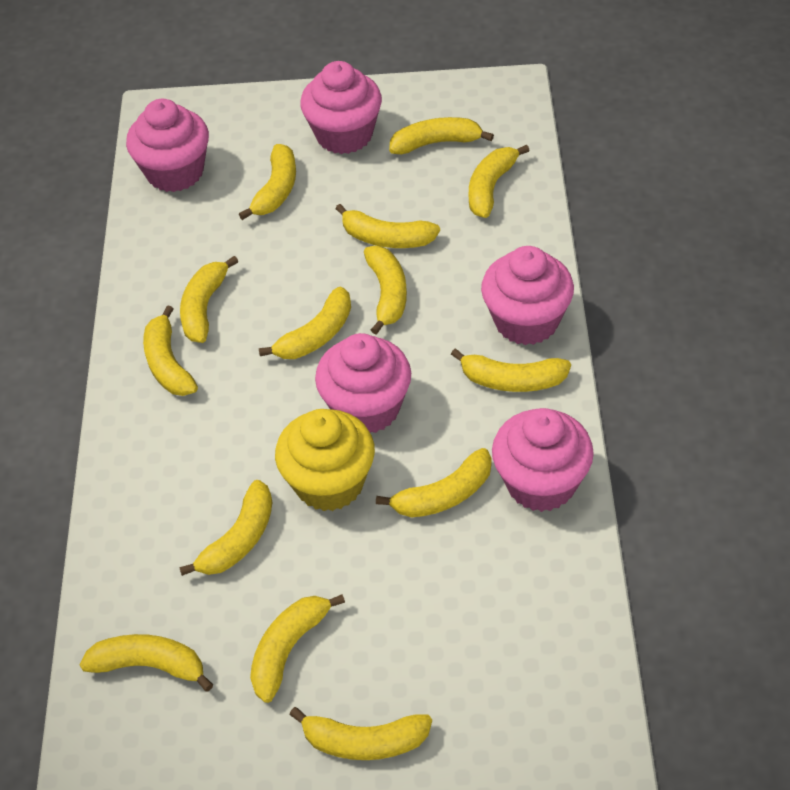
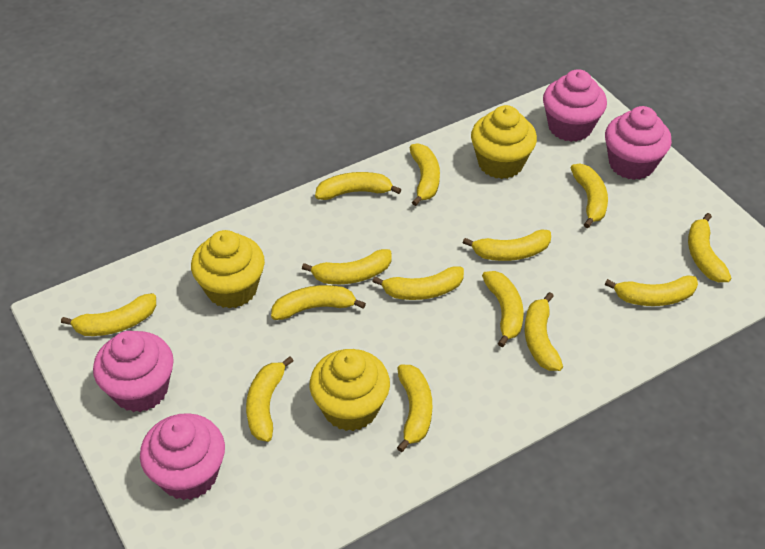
pink cupcake: 5 -> 4
yellow cupcake: 1 -> 3

